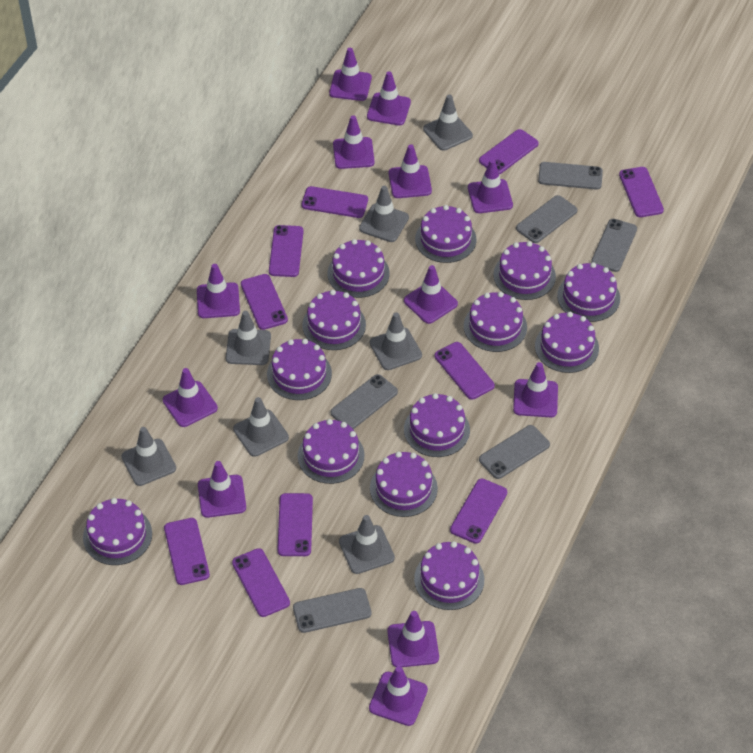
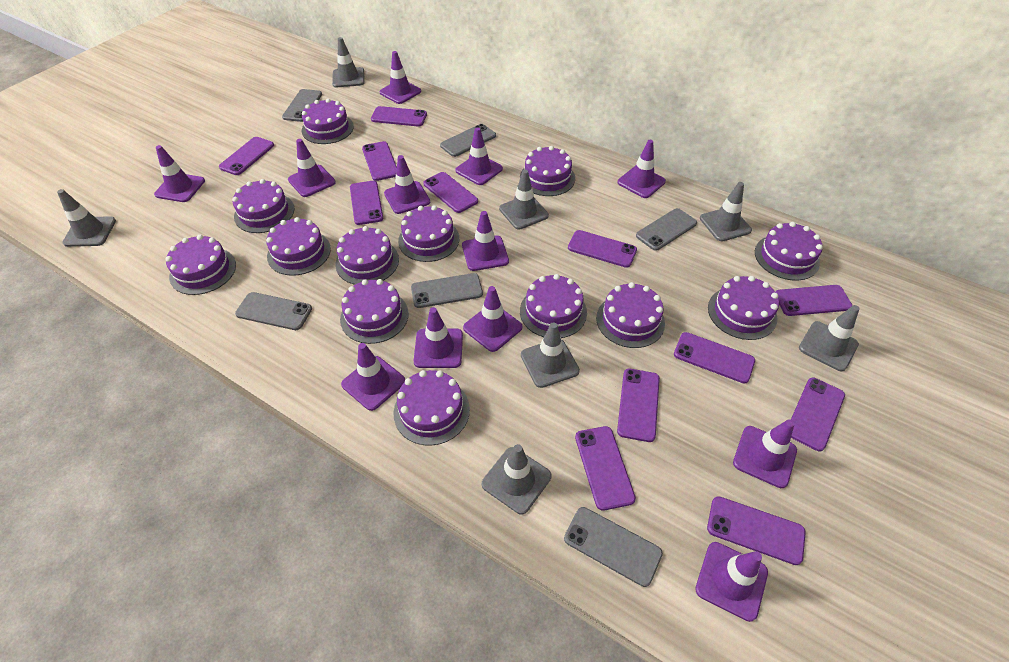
purple phone: 10 -> 12

